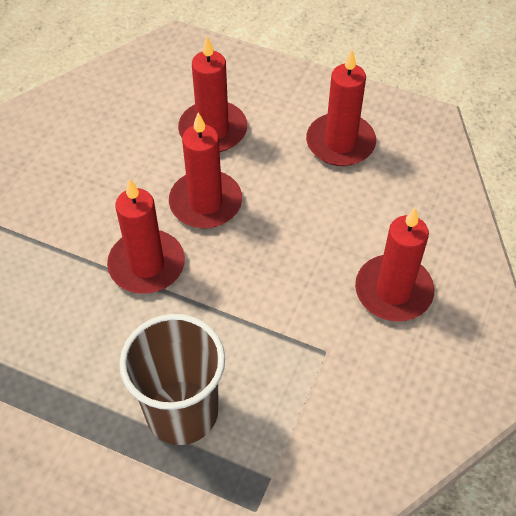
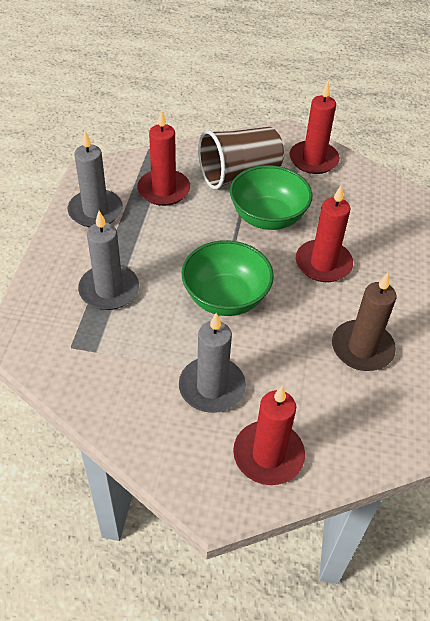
brown candle: 0 -> 1
green bowl: 0 -> 2
grey candle: 0 -> 3
red candle: 5 -> 4

